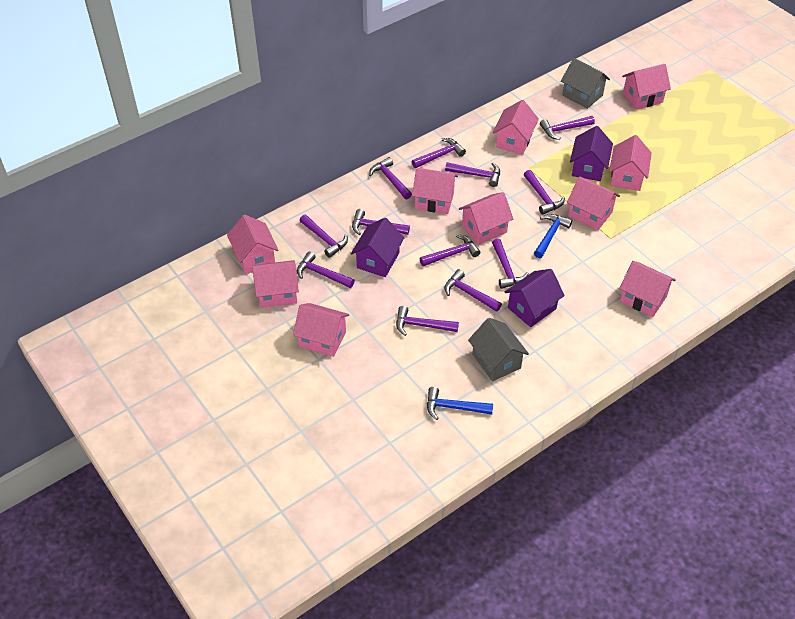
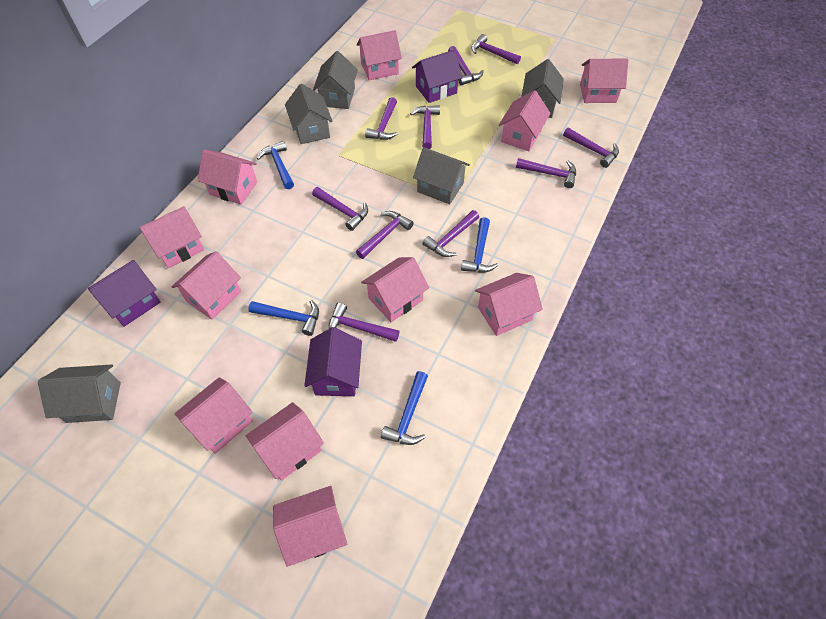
blue hammer: 2 -> 4
grey house: 2 -> 5
pink house: 10 -> 11
purple hammer: 12 -> 10

